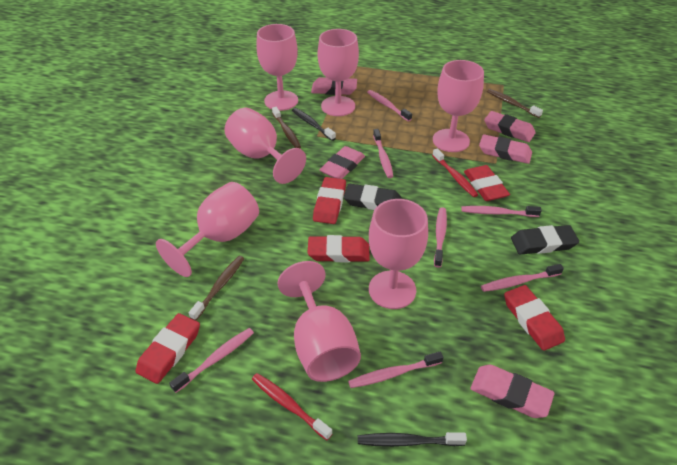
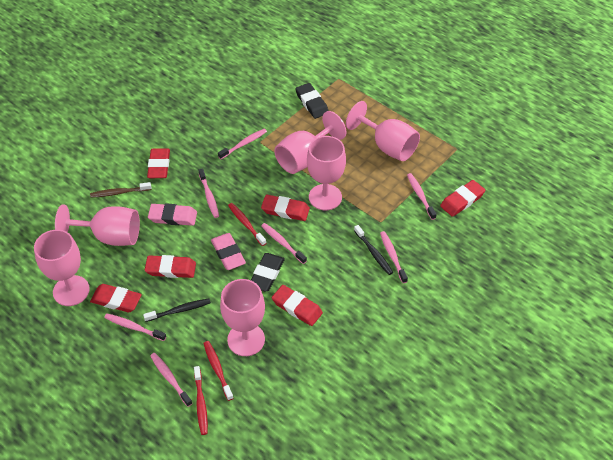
brown toothbrush: 3 -> 1
pink eraser: 5 -> 2
pink goblet: 7 -> 6
red eraser: 5 -> 6
red toothbrush: 2 -> 3

